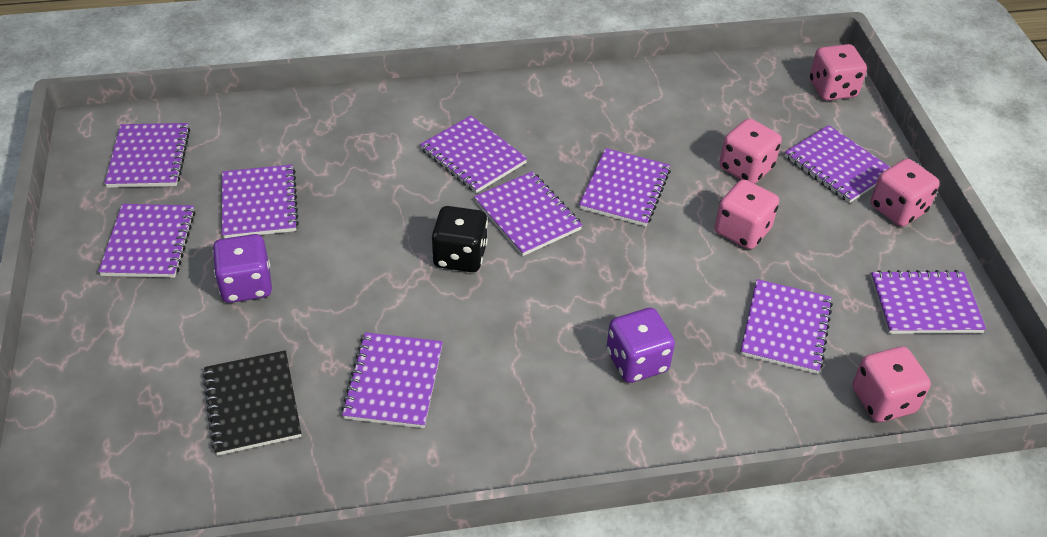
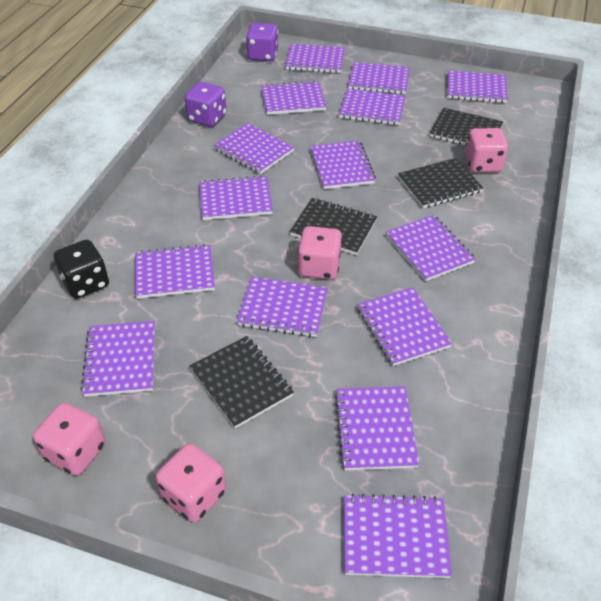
black notebook: 1 -> 4
pink dice: 5 -> 4
purple notebook: 10 -> 15

